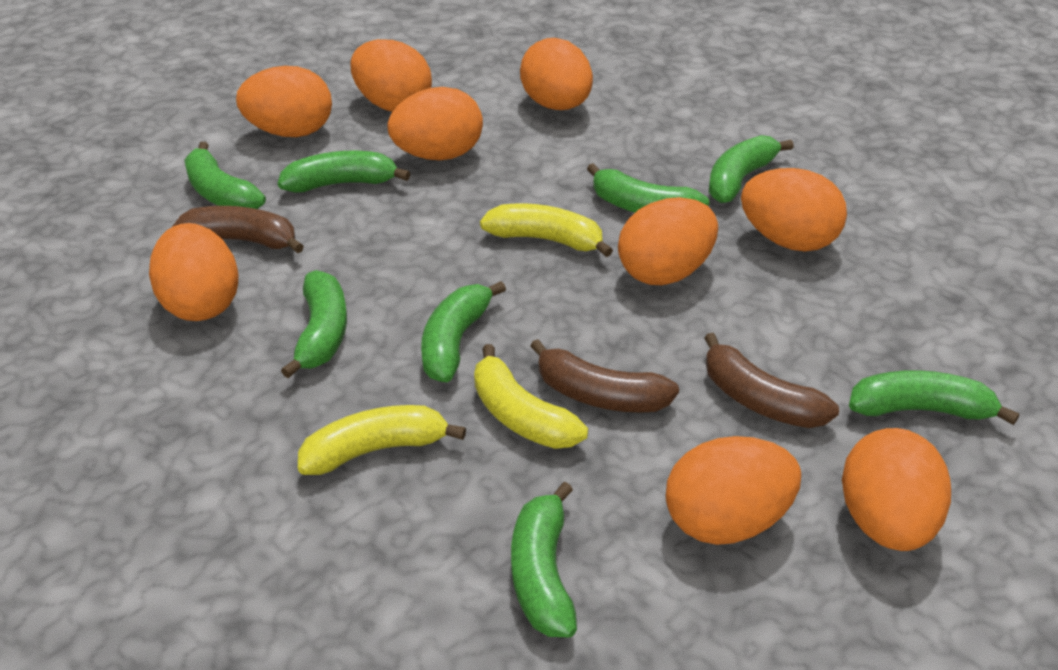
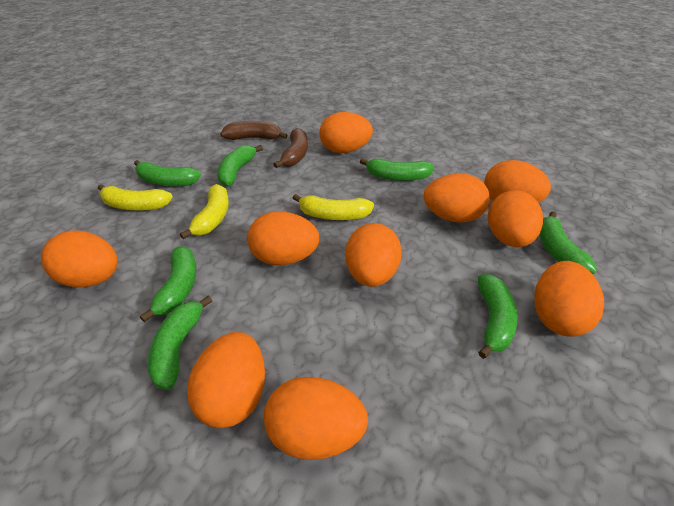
brown banana: 3 -> 2
green banana: 8 -> 7
orange egg: 9 -> 10

